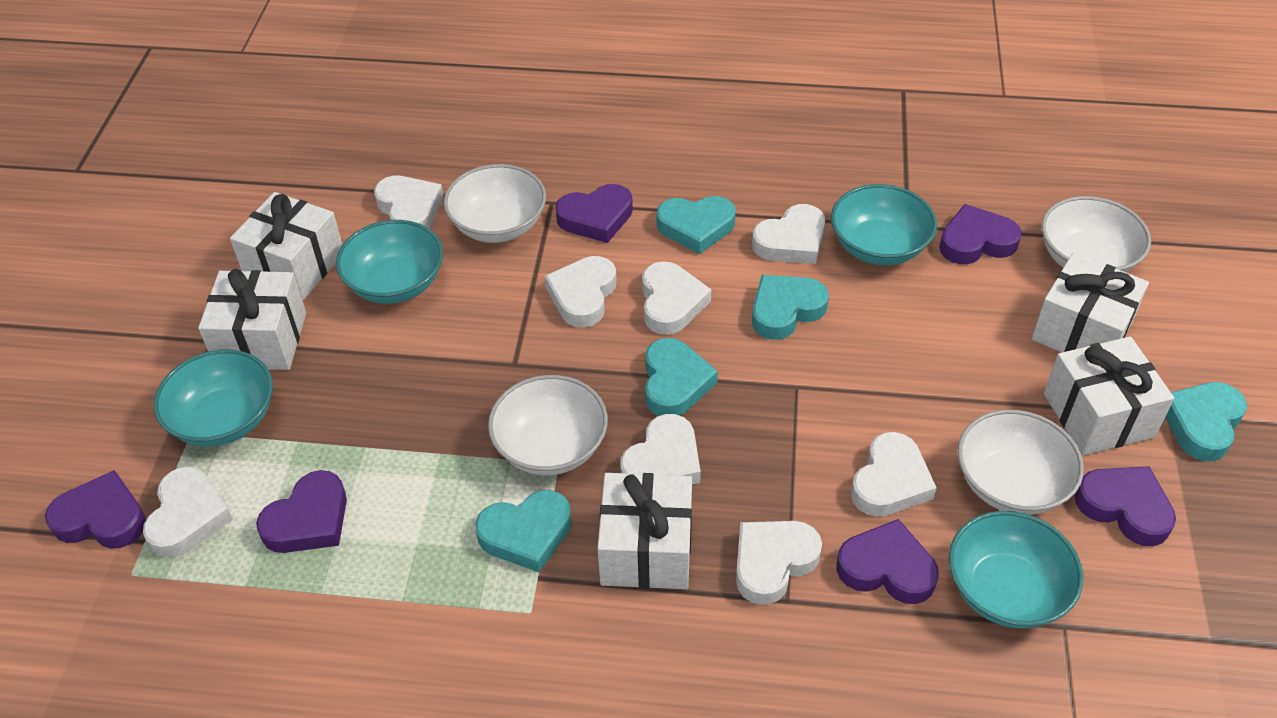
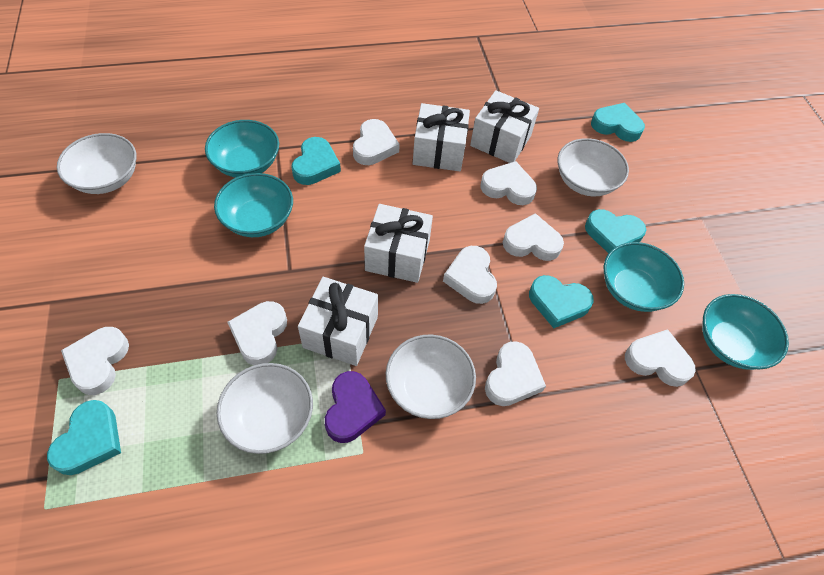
purple heart: 6 -> 1
white gift: 5 -> 4

